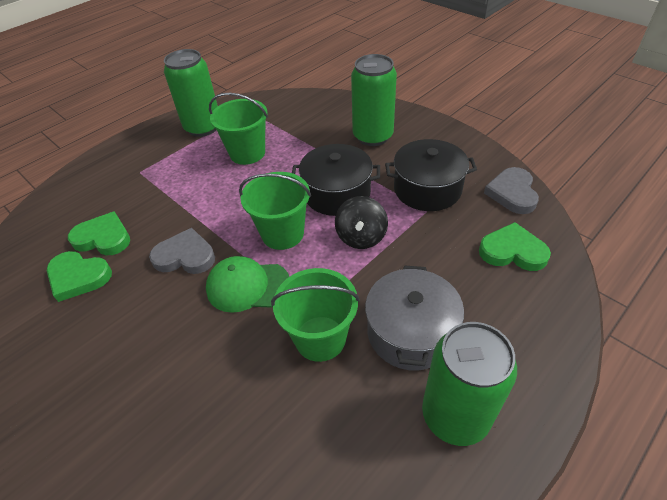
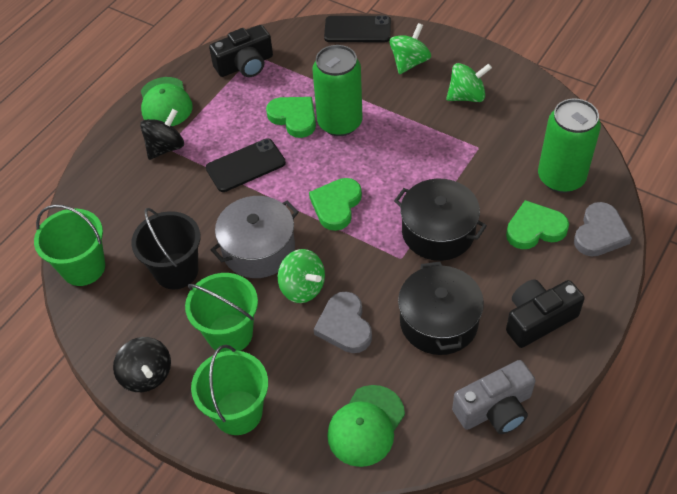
black bucket: 0 -> 1
black camera: 0 -> 2
black phone: 0 -> 2
black spinning top: 1 -> 2
green can: 3 -> 2
green cap: 1 -> 2
green spinning top: 0 -> 3
grey camera: 0 -> 1

